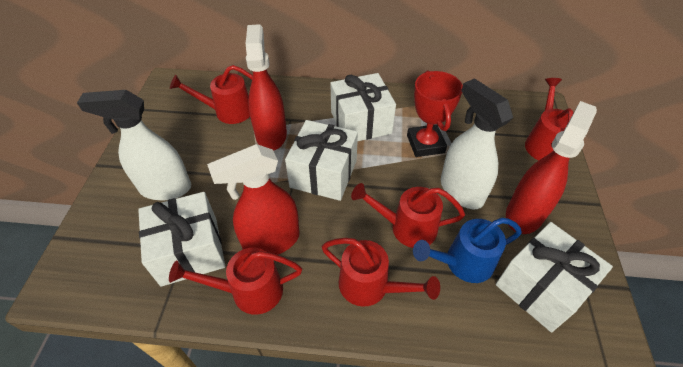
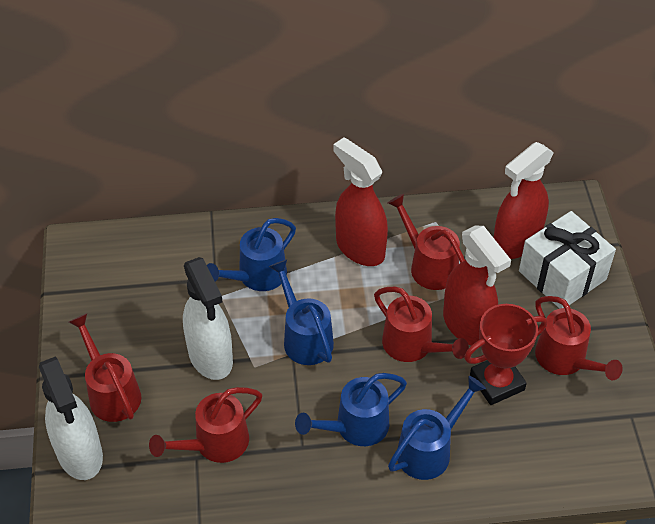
blue watering can: 1 -> 4
white gift: 4 -> 1

